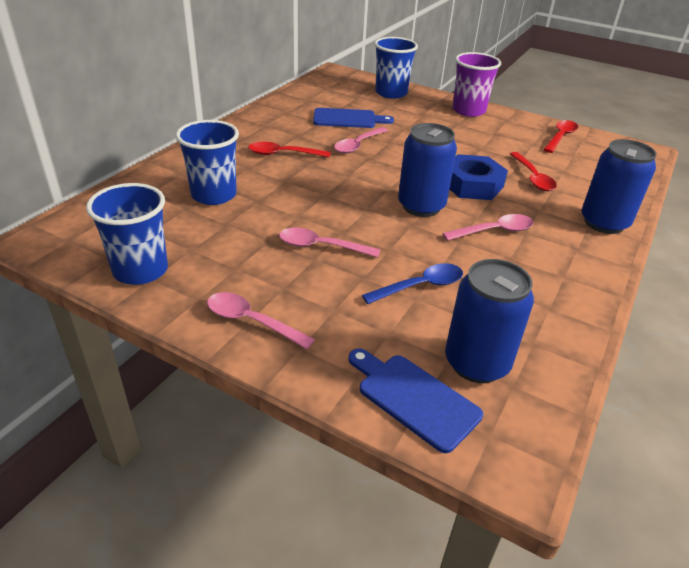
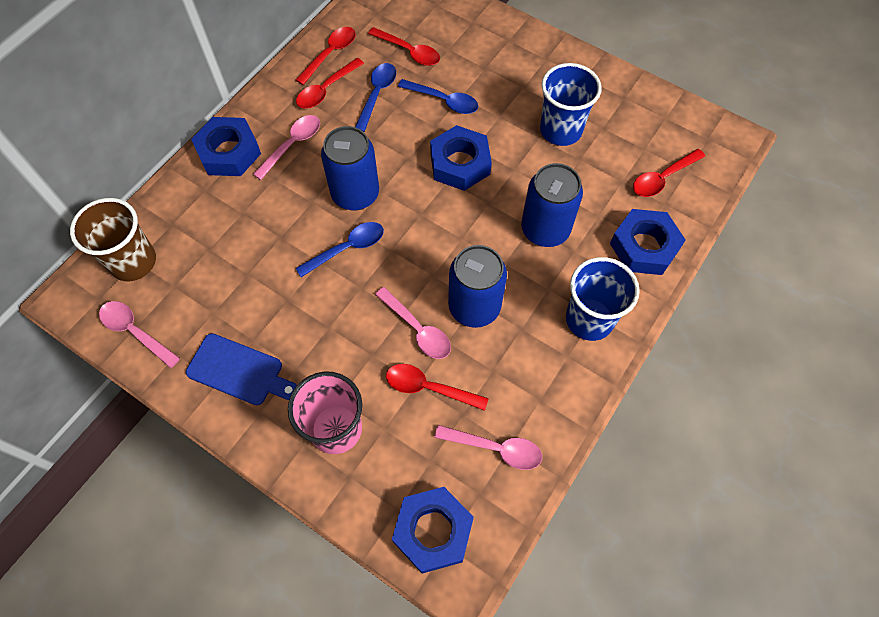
blue cup: 3 -> 2
blue cutting board: 2 -> 1
blue nut: 1 -> 4
blue spoon: 1 -> 3
brown cup: 0 -> 1
pink cup: 0 -> 1
purple cup: 1 -> 0
red spoon: 3 -> 5

